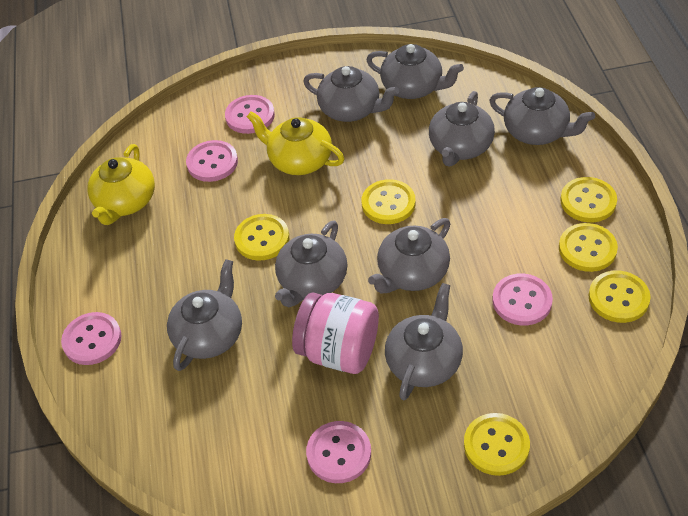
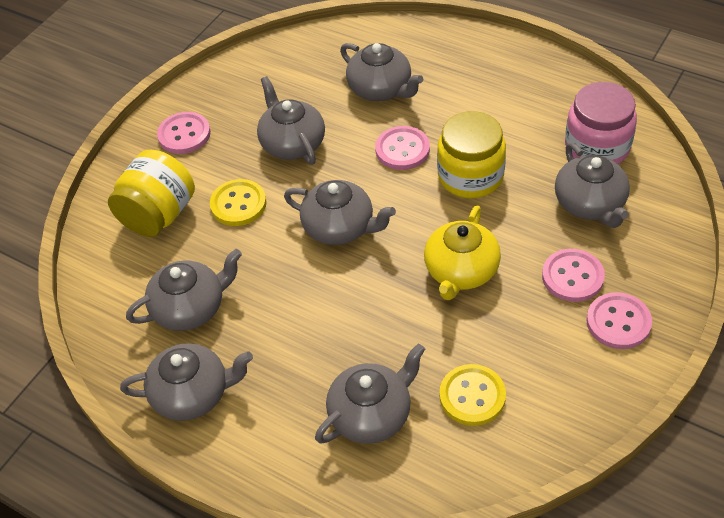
grey teapot: 8 -> 7
pink button: 5 -> 4
yellow button: 6 -> 2
yellow jar: 0 -> 2
yellow teapot: 2 -> 1

